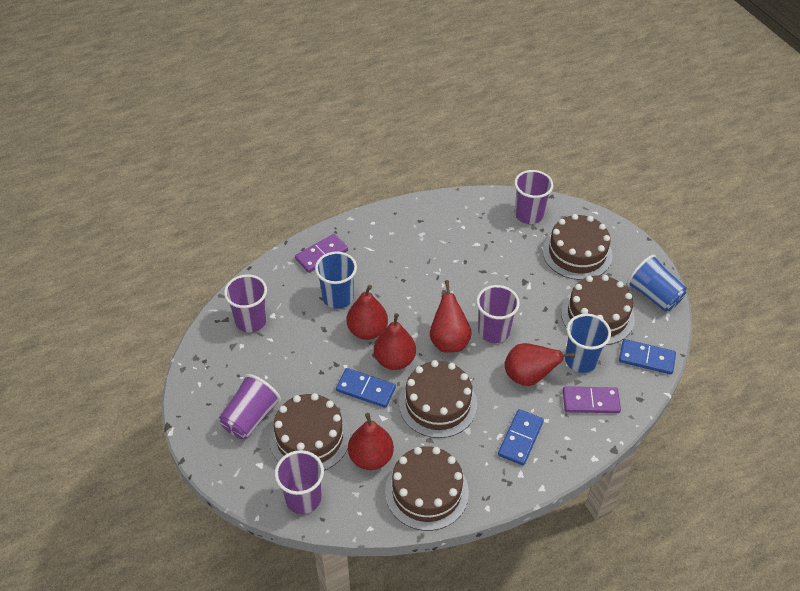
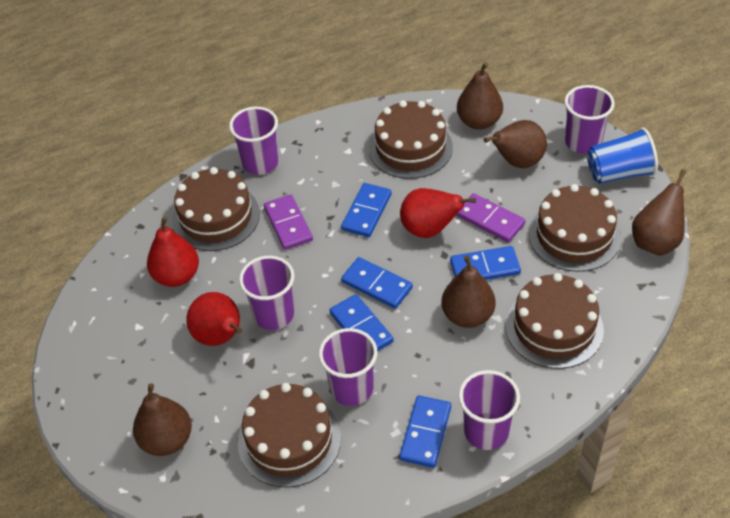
blue cup: 3 -> 1
blue domino: 3 -> 5
brown pear: 0 -> 5
red pear: 5 -> 3

